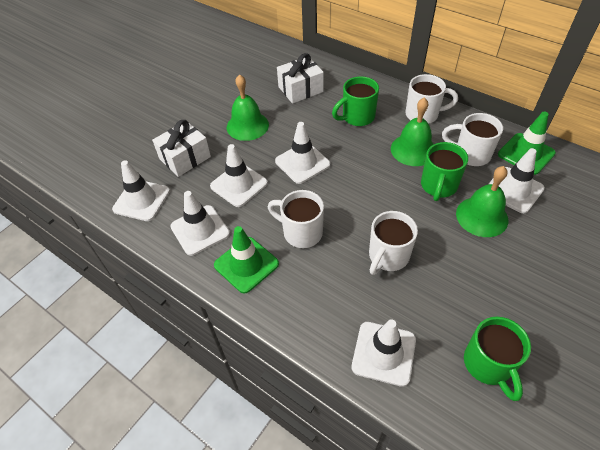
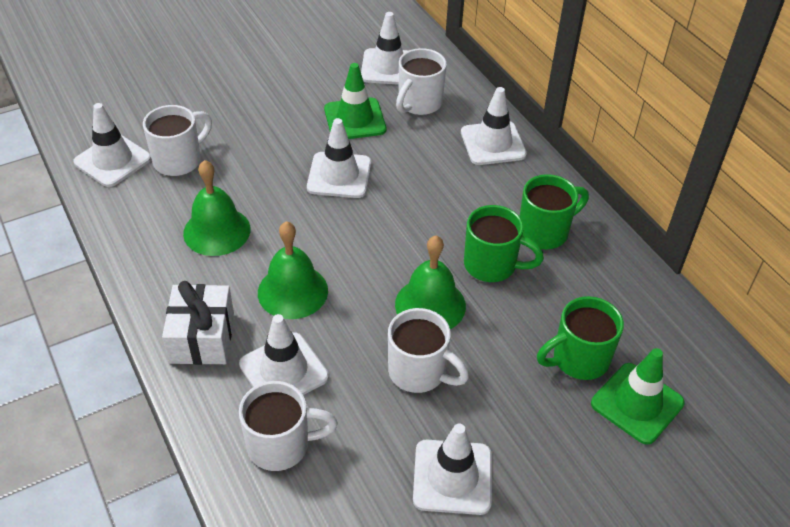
white gift: 2 -> 1

